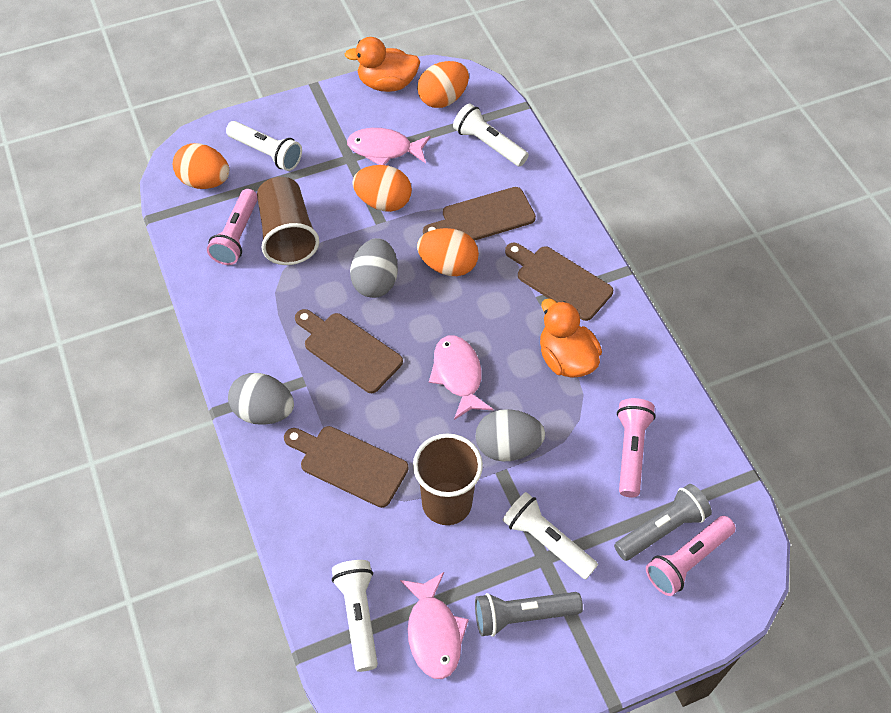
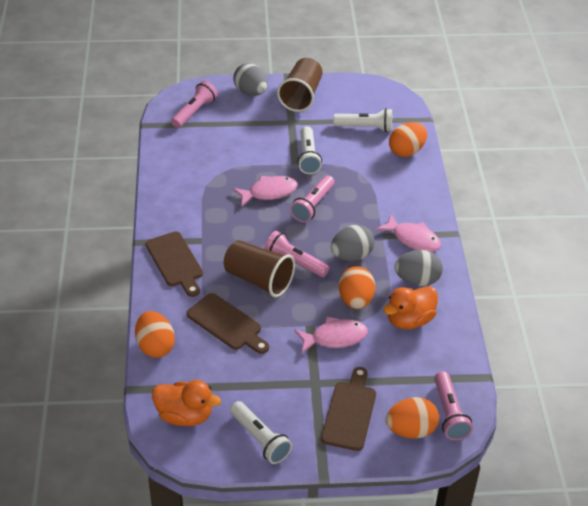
brown cutting board: 4 -> 3
grey flashlight: 2 -> 0
pink flashlight: 3 -> 4
white flashlight: 4 -> 3

